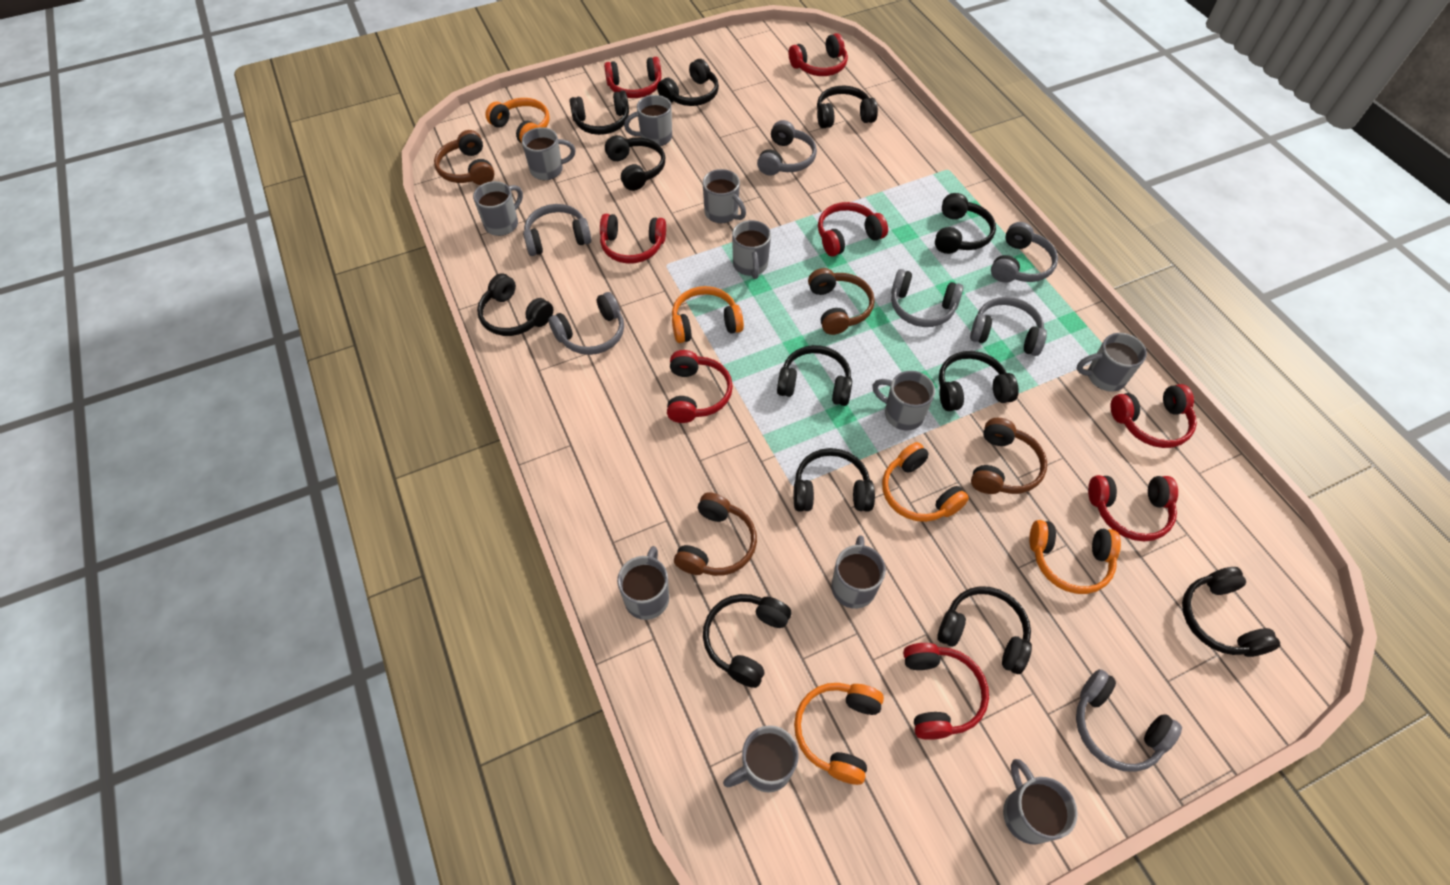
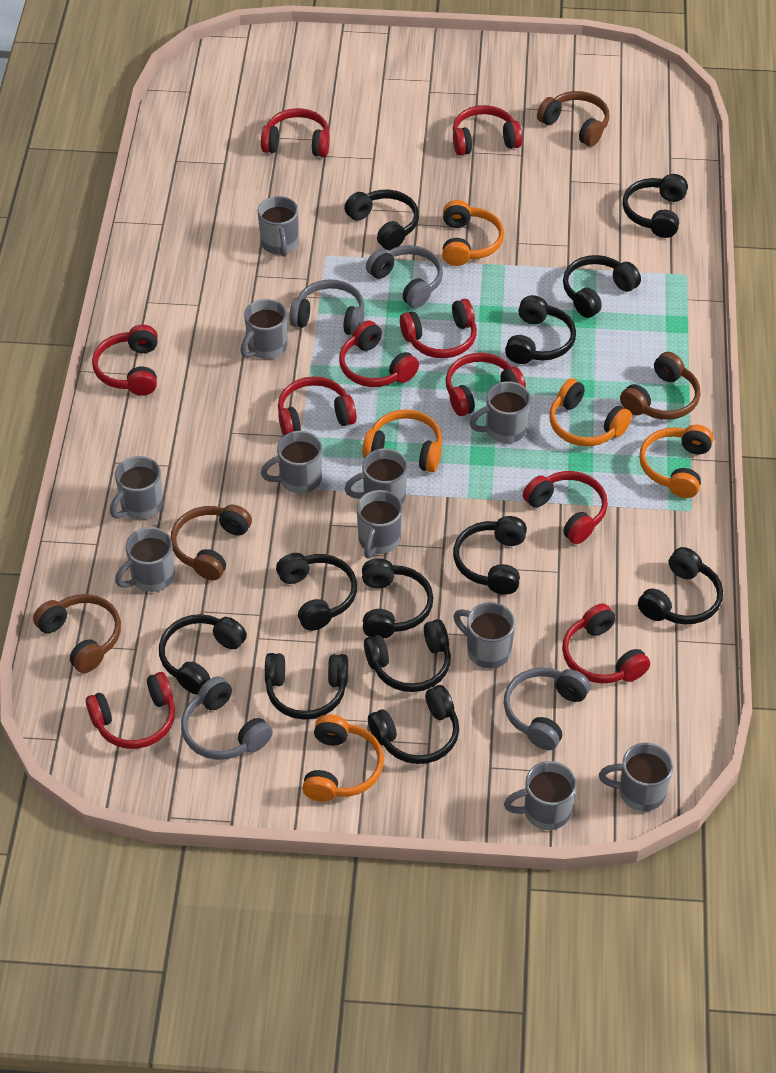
grey headphones: 7 -> 4
red headphones: 8 -> 10

